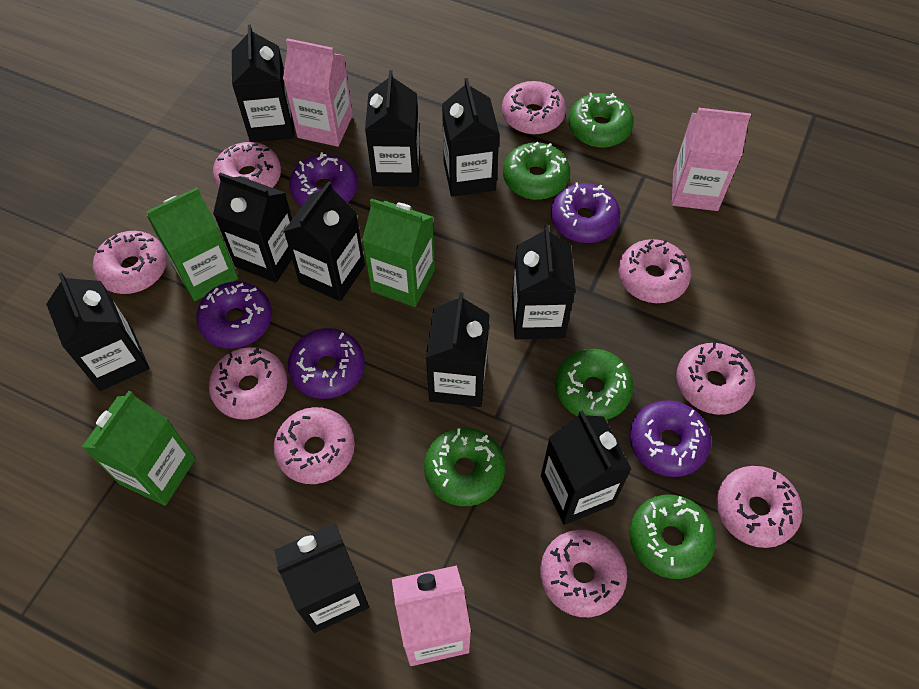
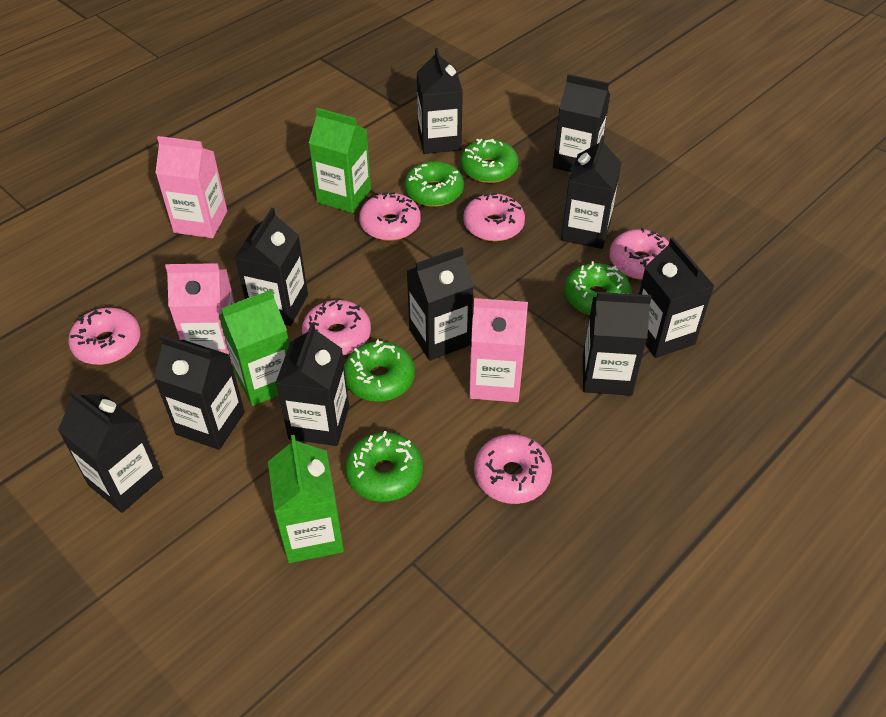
pink donut: 9 -> 6
purple donut: 5 -> 0

